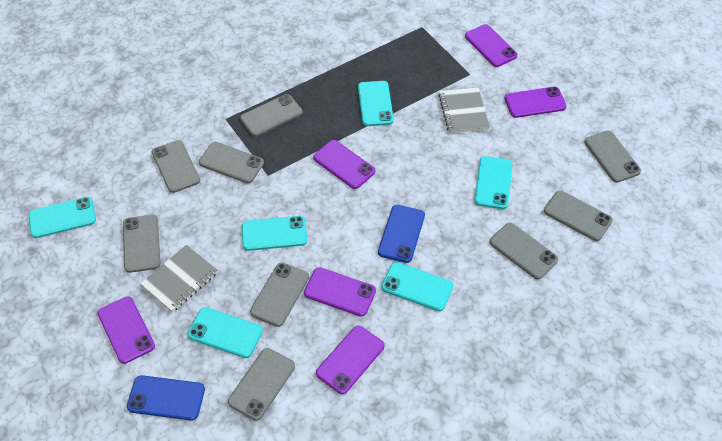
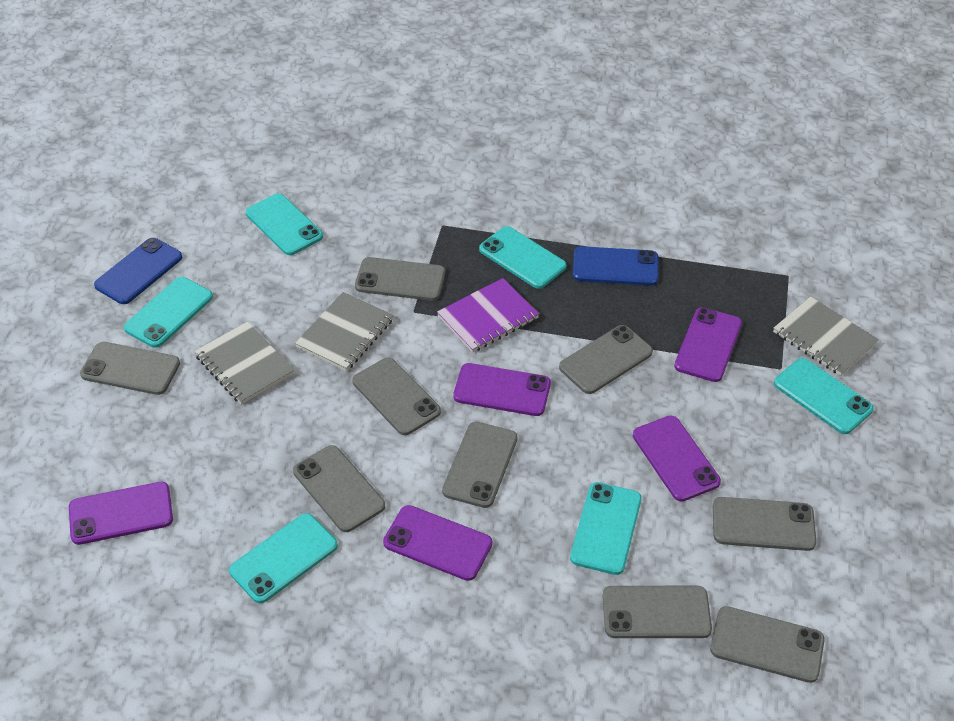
grey notebook: 2 -> 3
purple notebook: 0 -> 1
purple phone: 6 -> 5

